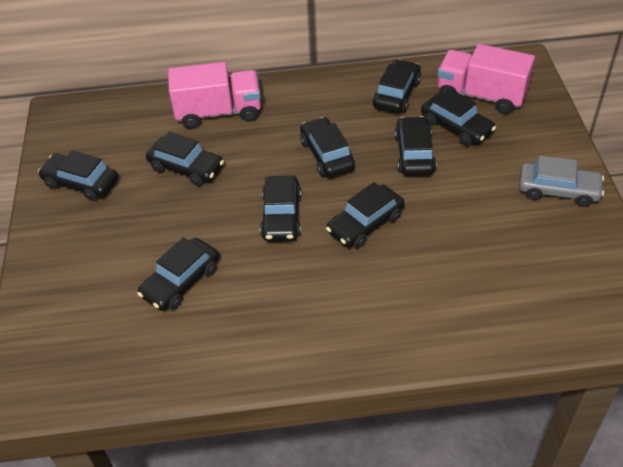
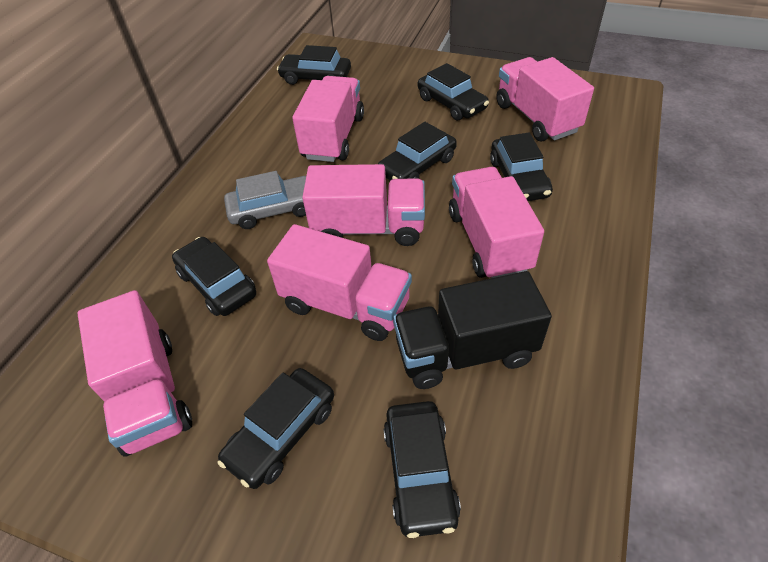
black car: 9 -> 7
black truck: 0 -> 1
pink truck: 2 -> 6

